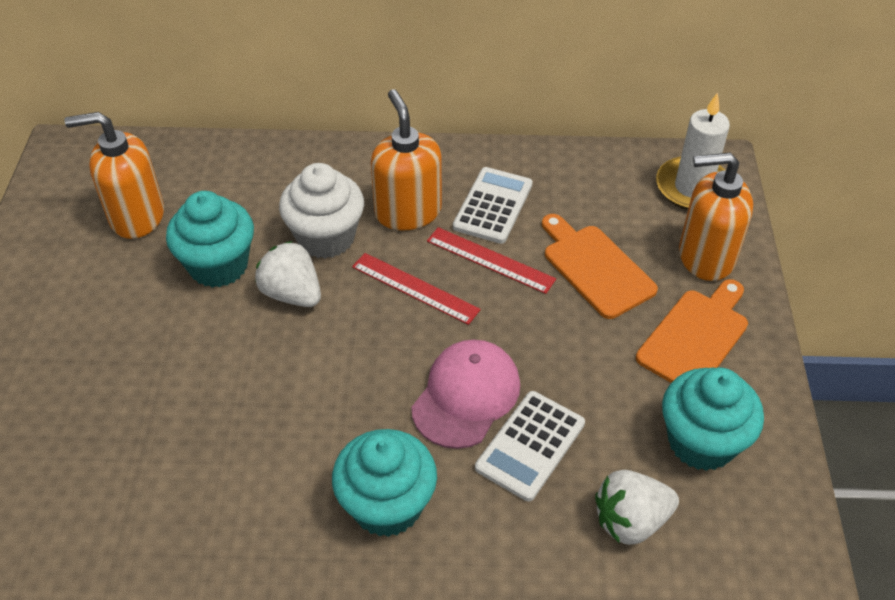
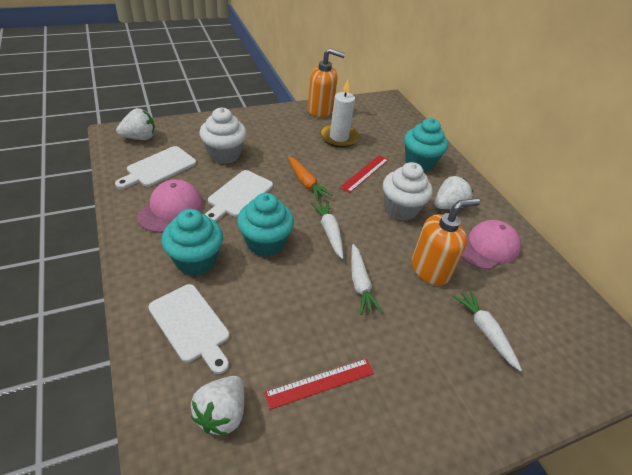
orange carrot: 0 -> 1
orange cutting board: 2 -> 0
orange soap dispenser: 3 -> 2
pink cap: 1 -> 2
white calculator: 2 -> 0
white carrot: 0 -> 3
white cupcake: 1 -> 2
white cutting board: 0 -> 3
white strawberry: 2 -> 3

